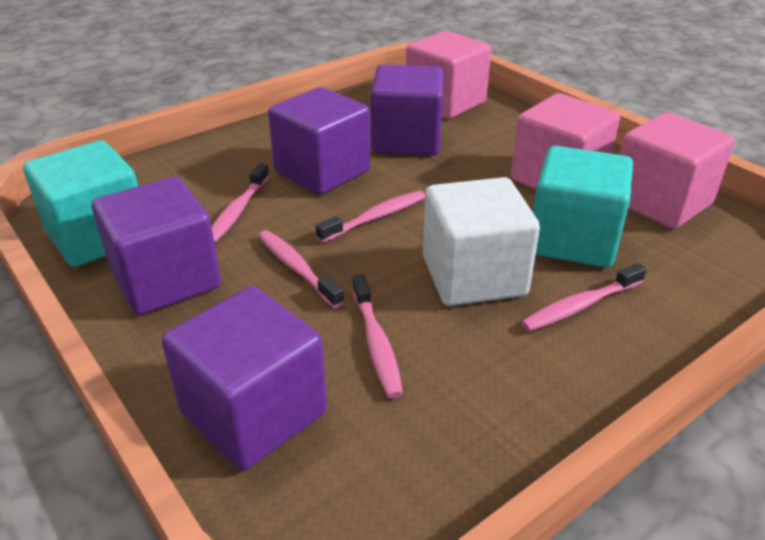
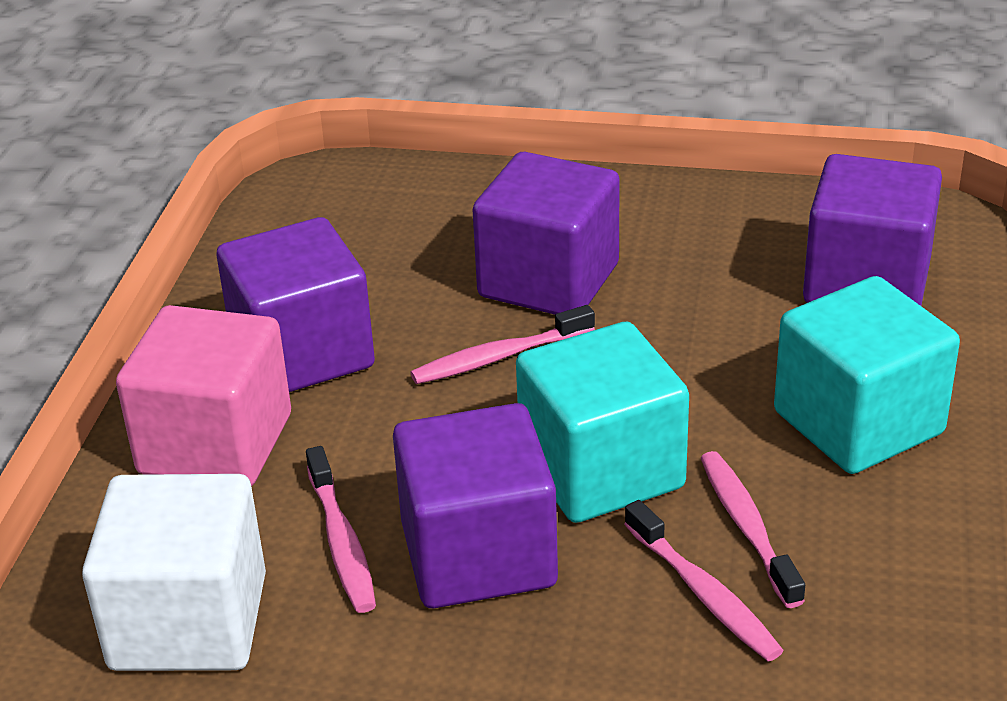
pink cube: 3 -> 1
pink toothbrush: 5 -> 4

